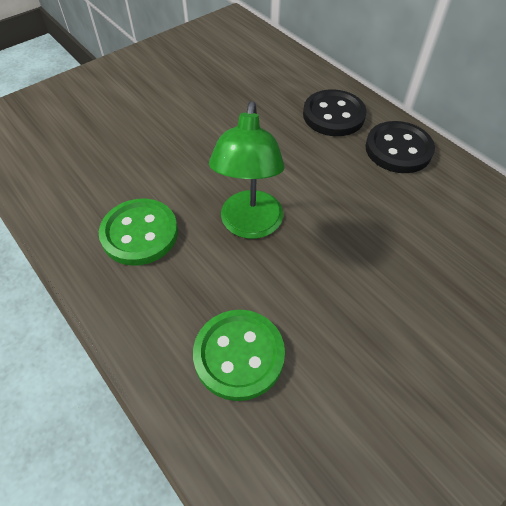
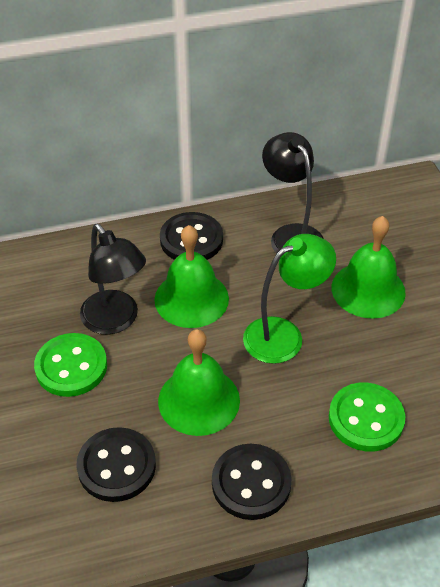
black button: 2 -> 3
black lamp: 0 -> 2
green bell: 0 -> 3

